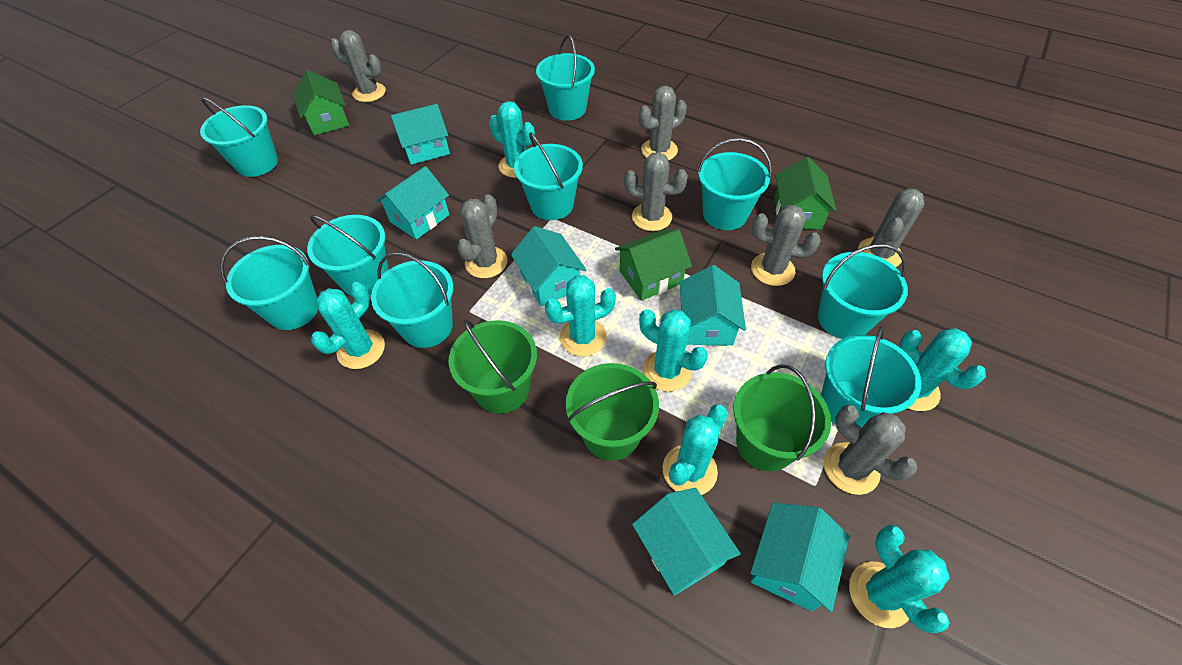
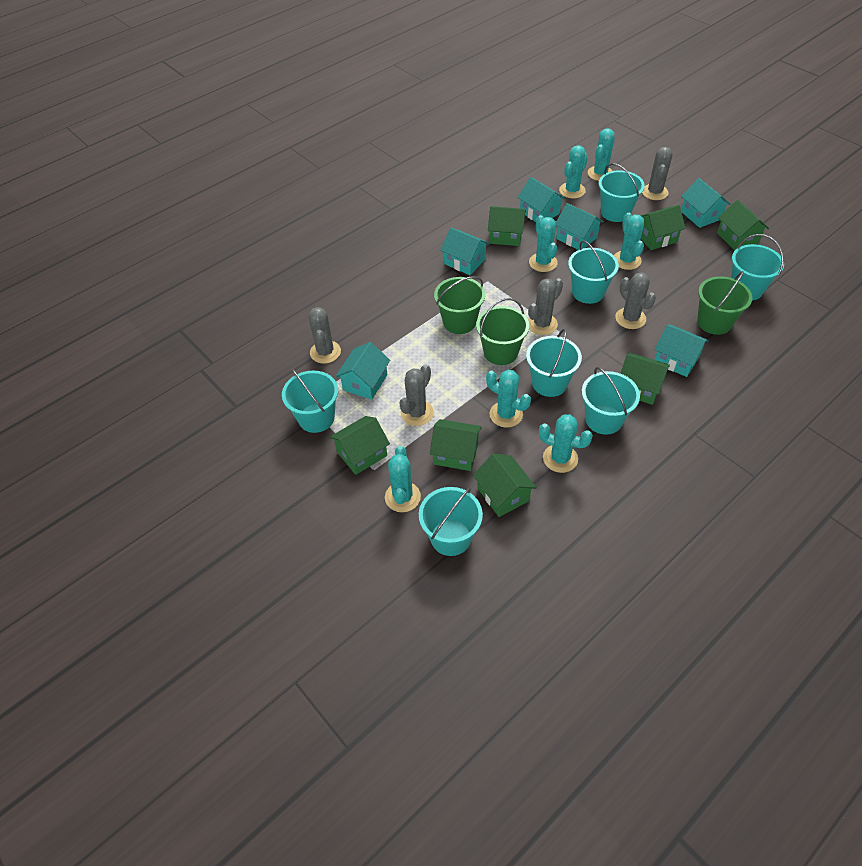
green house: 3 -> 7
grey cactus: 7 -> 5
turquoise bucket: 9 -> 7

